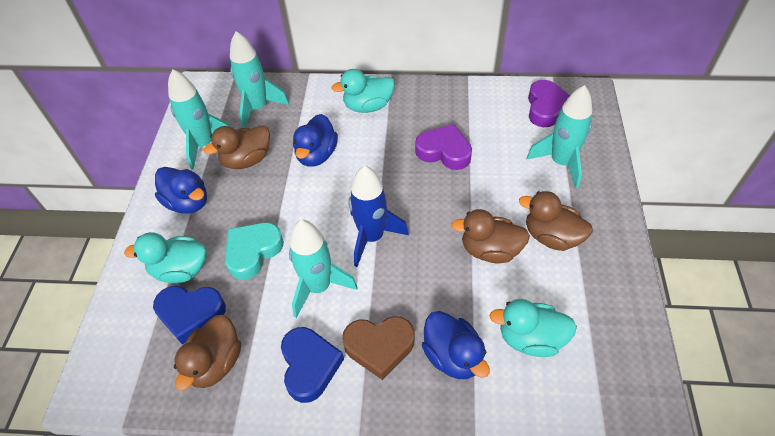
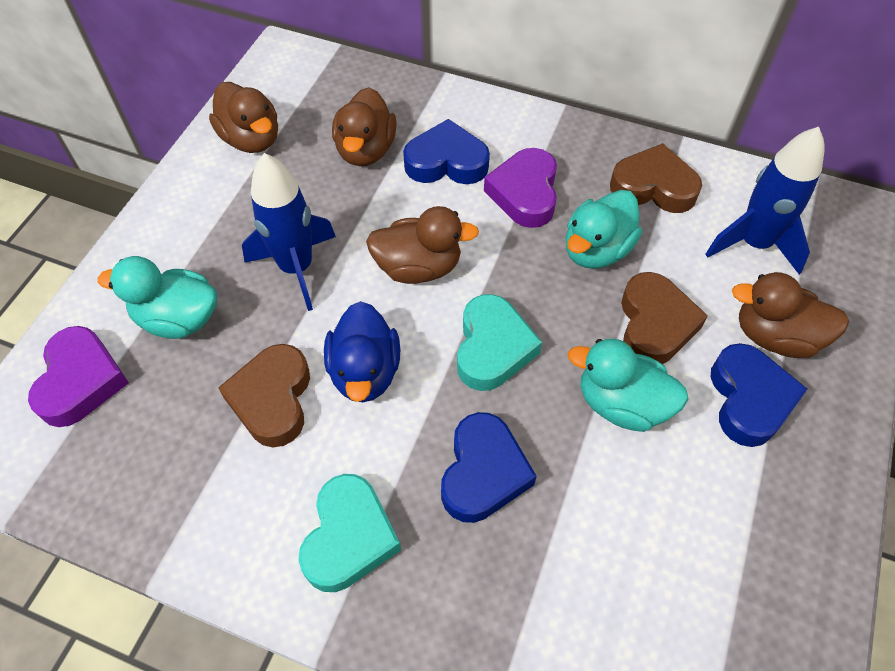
blue duck: 3 -> 1
blue heart: 2 -> 3
blue rocket: 1 -> 2
brown heart: 1 -> 3
turquoise heart: 1 -> 2
turquoise rocket: 4 -> 0

